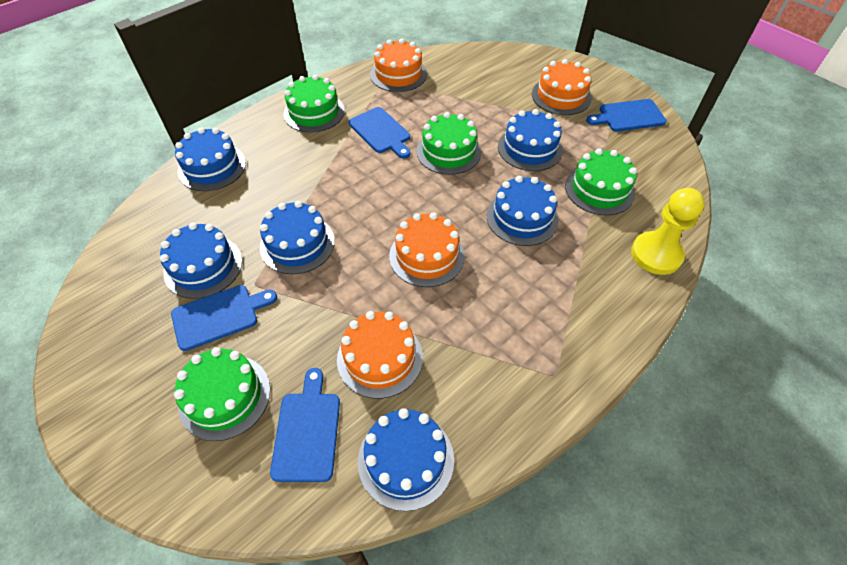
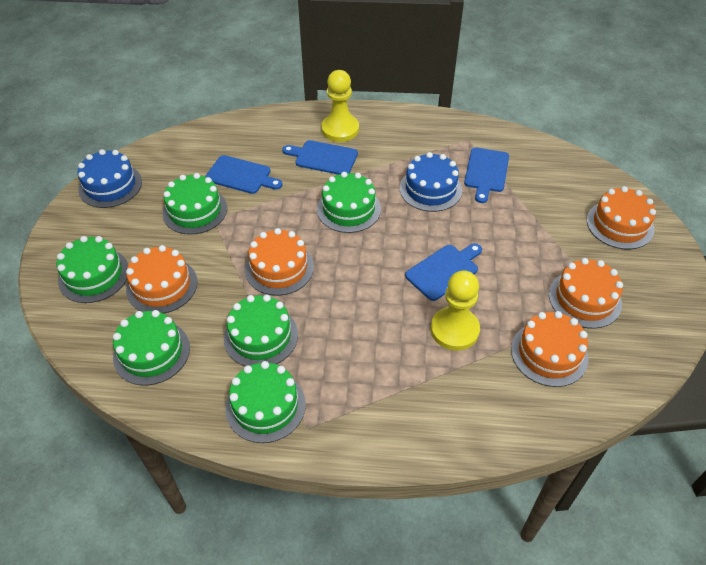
blue cake: 6 -> 2
green cake: 4 -> 6
orange cake: 4 -> 5
yellow pawn: 1 -> 2

